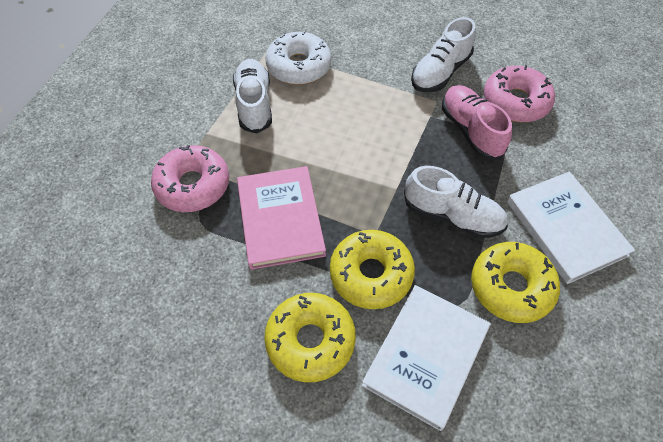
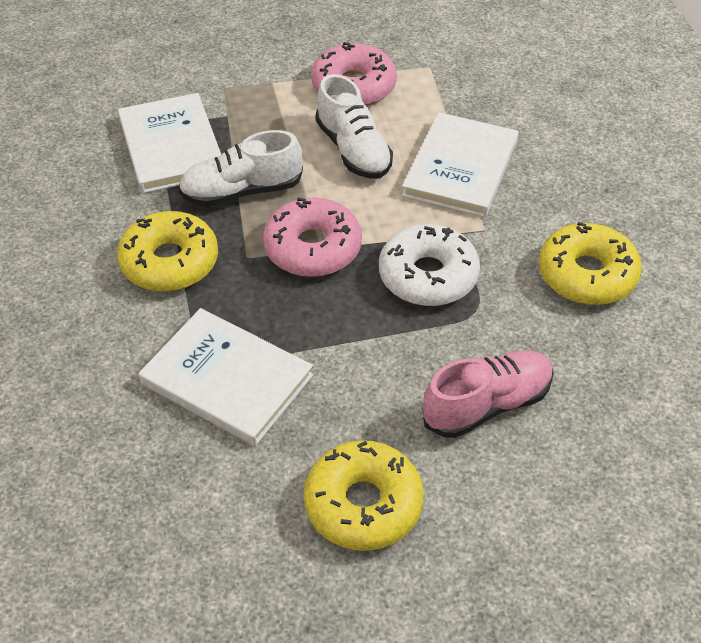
pink book: 1 -> 0
white book: 2 -> 3
white shoe: 3 -> 2

